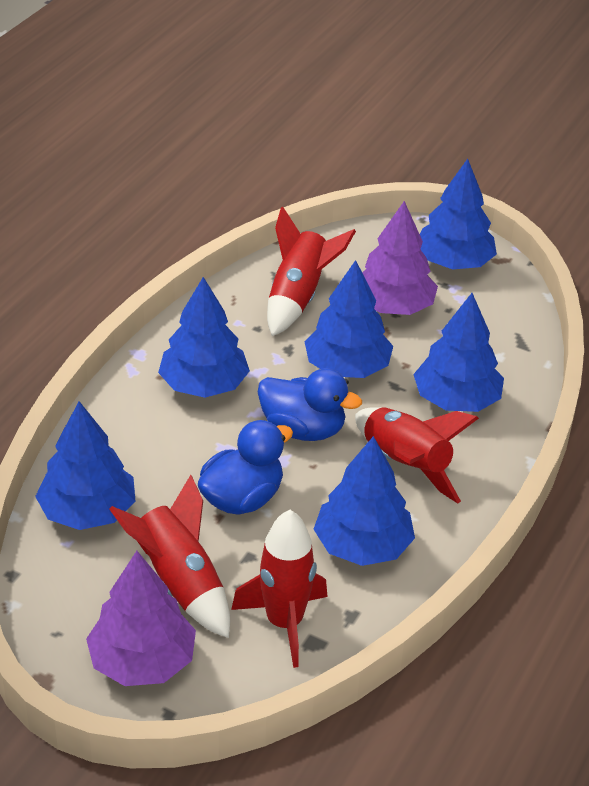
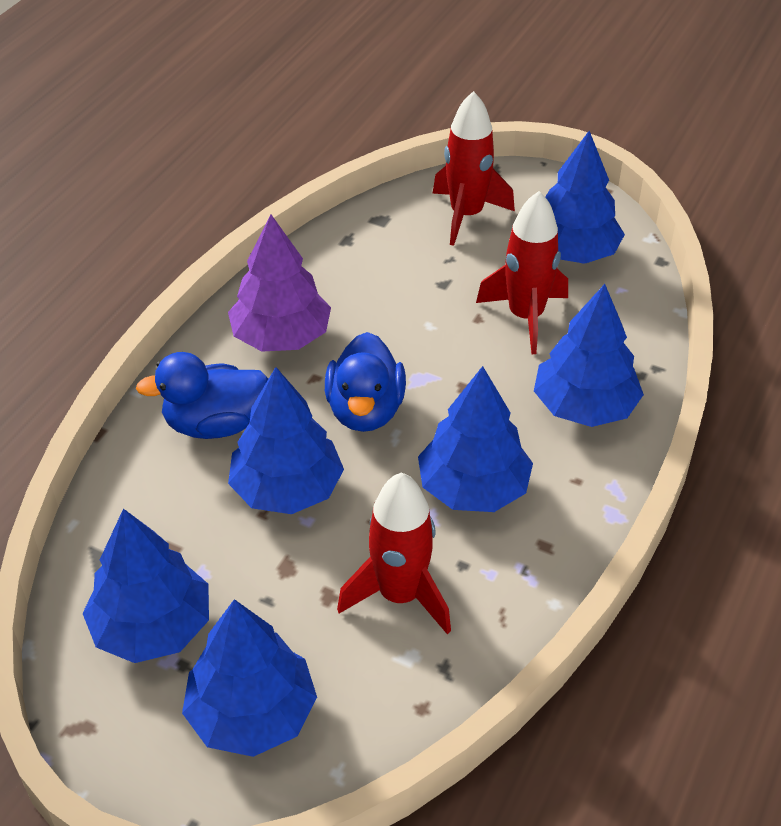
purple tree: 2 -> 1
red rocket: 4 -> 3

